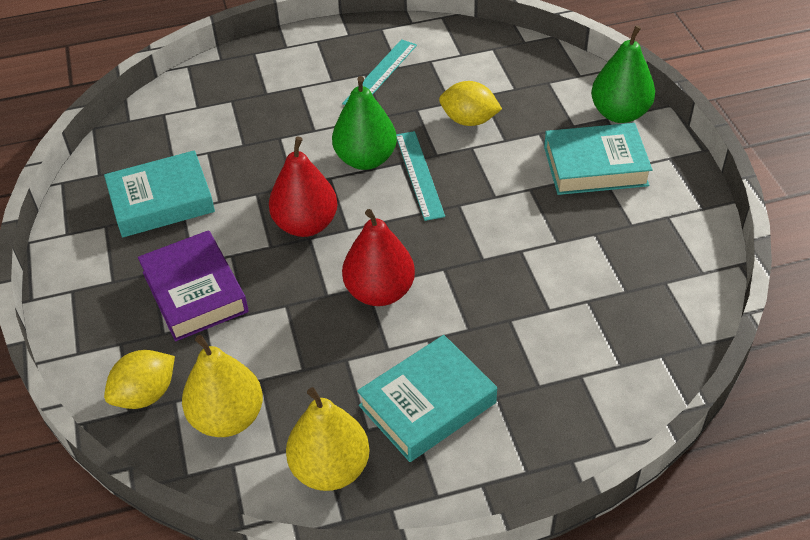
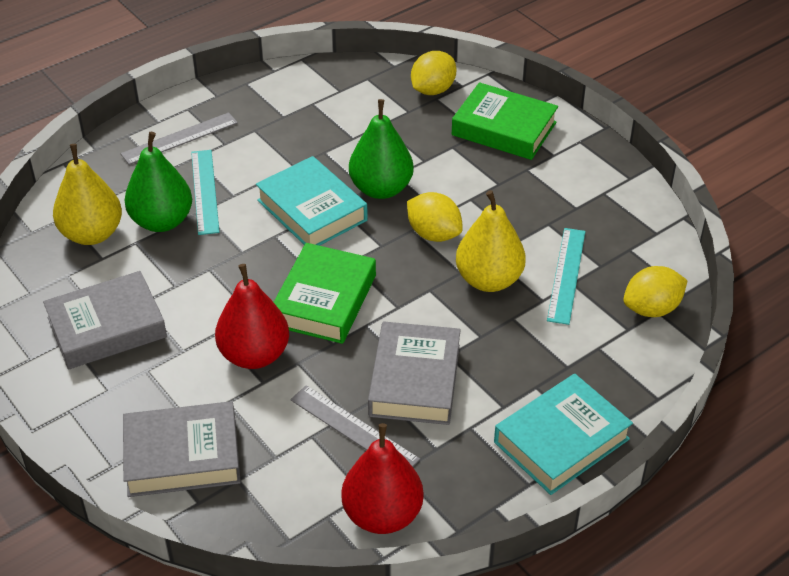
green book: 0 -> 2
grey book: 0 -> 3
grey ruler: 0 -> 2
purple book: 1 -> 0
turquoise book: 3 -> 2
yellow lemon: 2 -> 3

